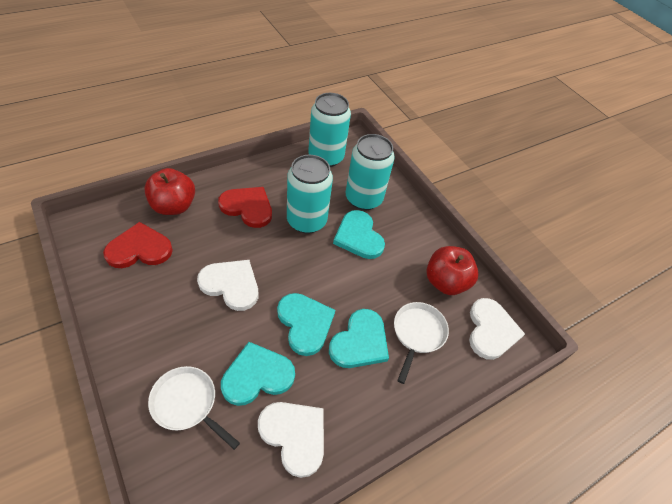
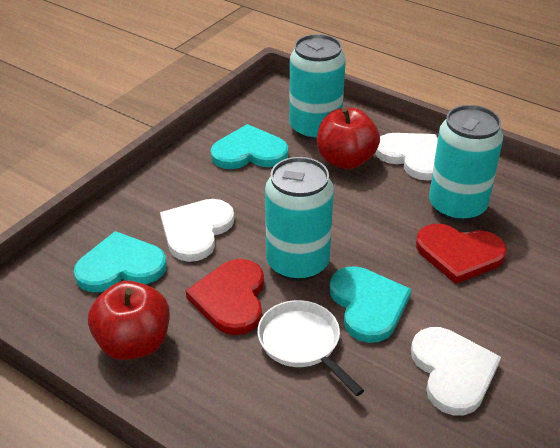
turquoise heart: 4 -> 3
white pan: 2 -> 1

